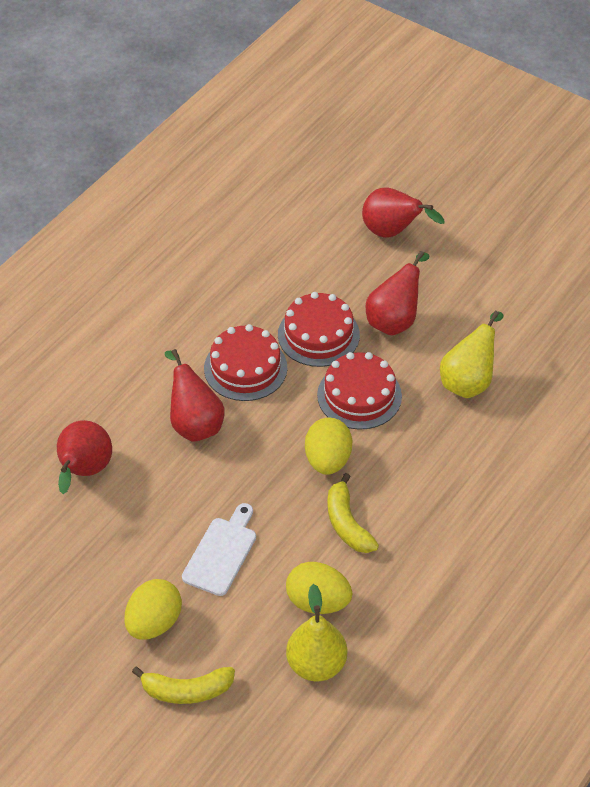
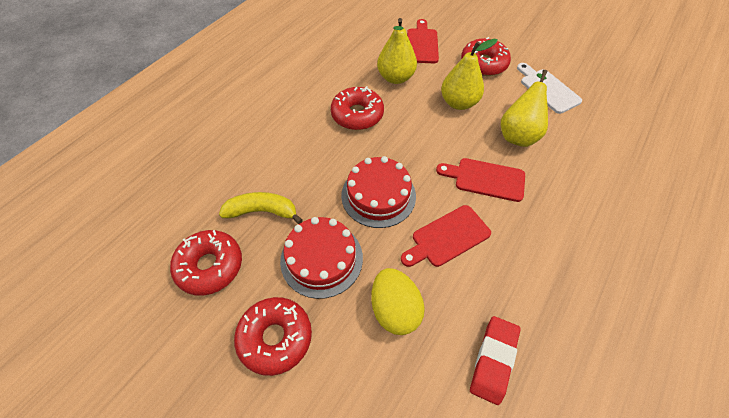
red cake: 3 -> 2
red cutting board: 0 -> 3
red donut: 0 -> 4
red eraser: 0 -> 1
red pear: 4 -> 0
yellow banana: 2 -> 1
yellow egg: 3 -> 1
yellow pear: 2 -> 3

